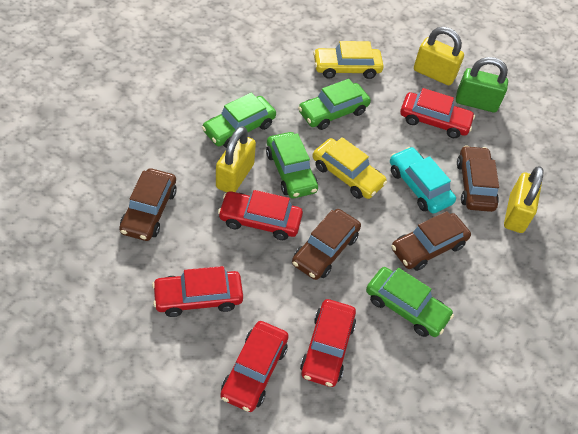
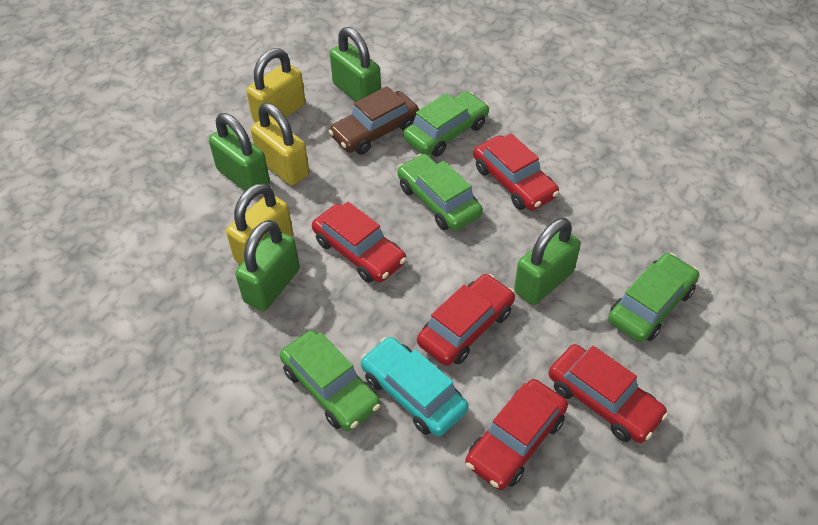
brown car: 4 -> 1
green padlock: 1 -> 4
yellow car: 2 -> 0

